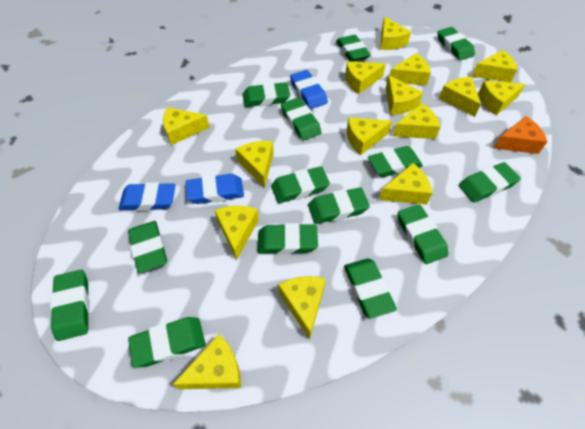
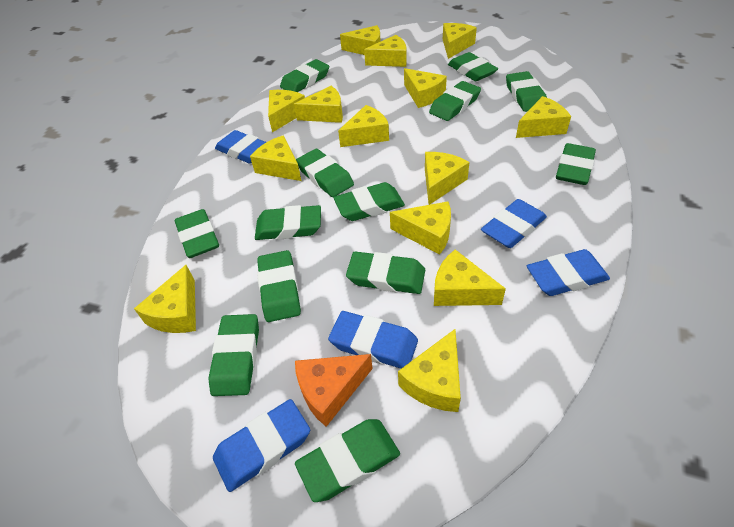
blue eraser: 3 -> 5
green eraser: 14 -> 13
yellow cheese: 15 -> 14

